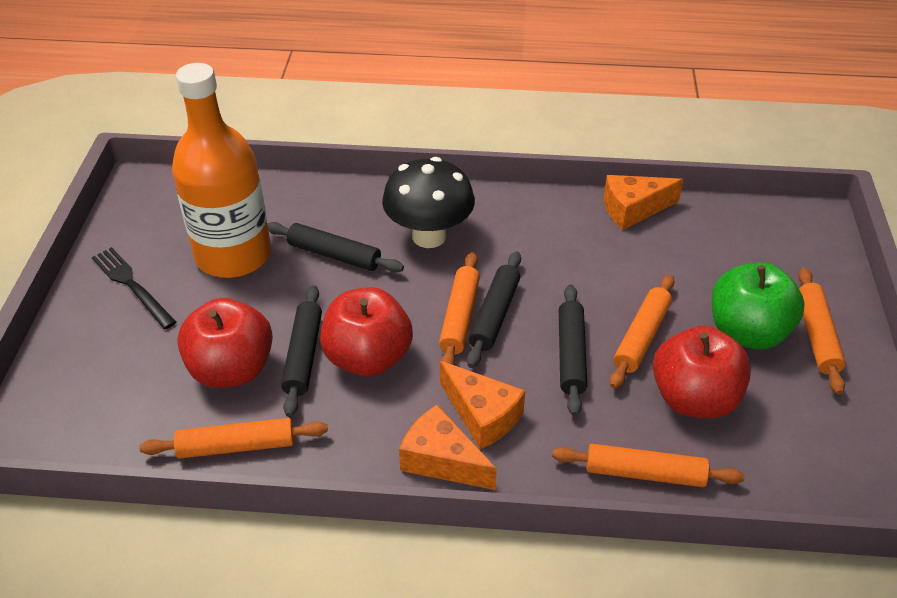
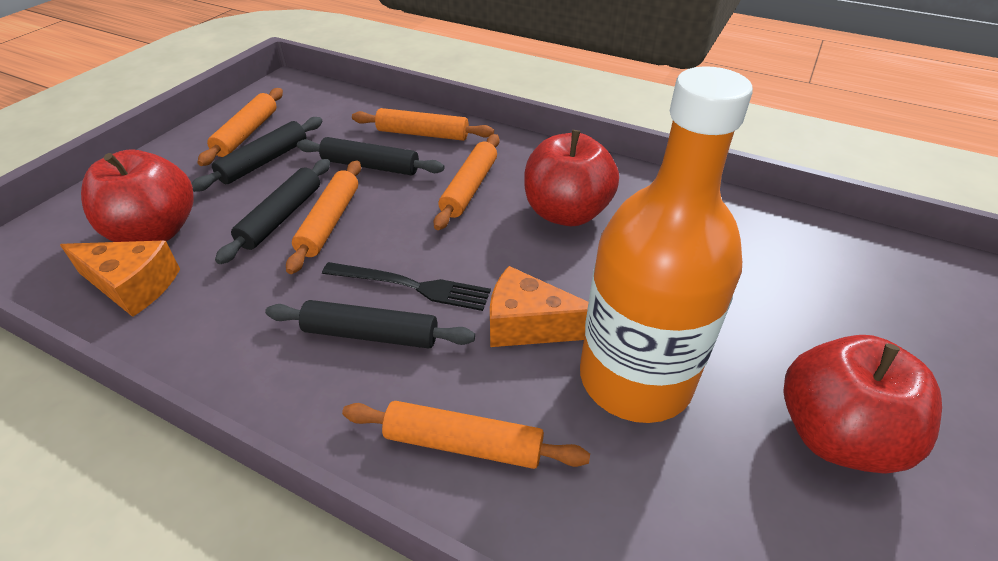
black mushroom: 1 -> 0
green apple: 1 -> 0
orange cheese: 3 -> 2

